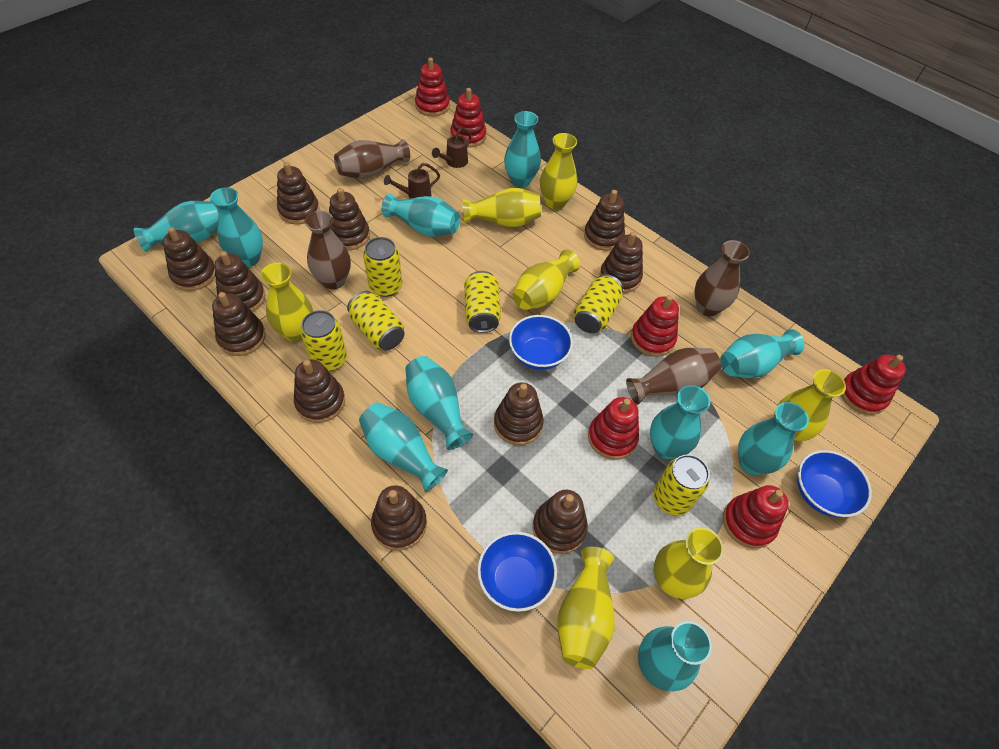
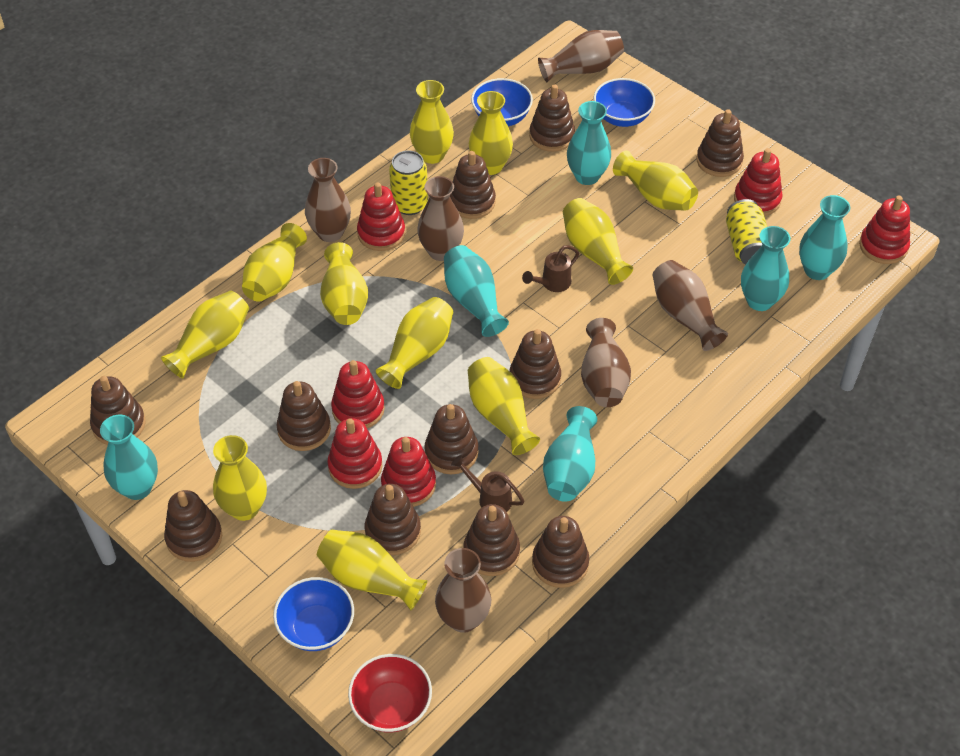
brown vase: 4 -> 6
red bowl: 0 -> 1
turquoise vase: 10 -> 6
yellow can: 6 -> 2
yellow vase: 7 -> 11

